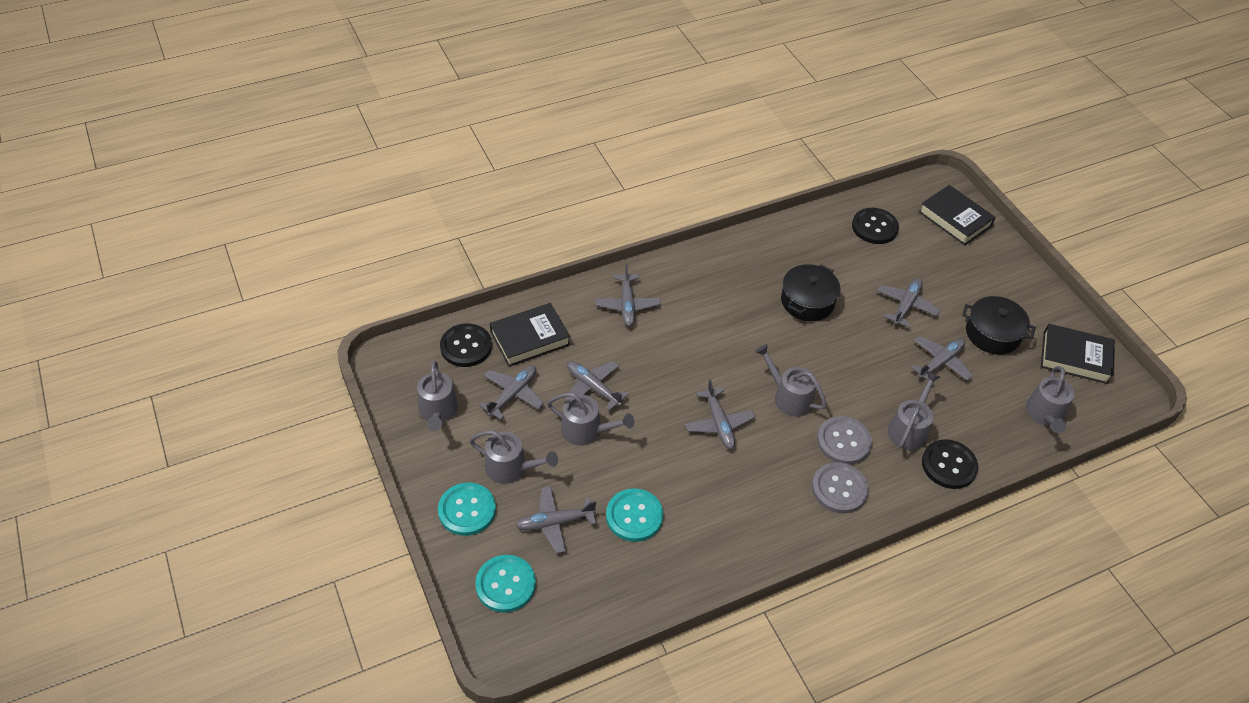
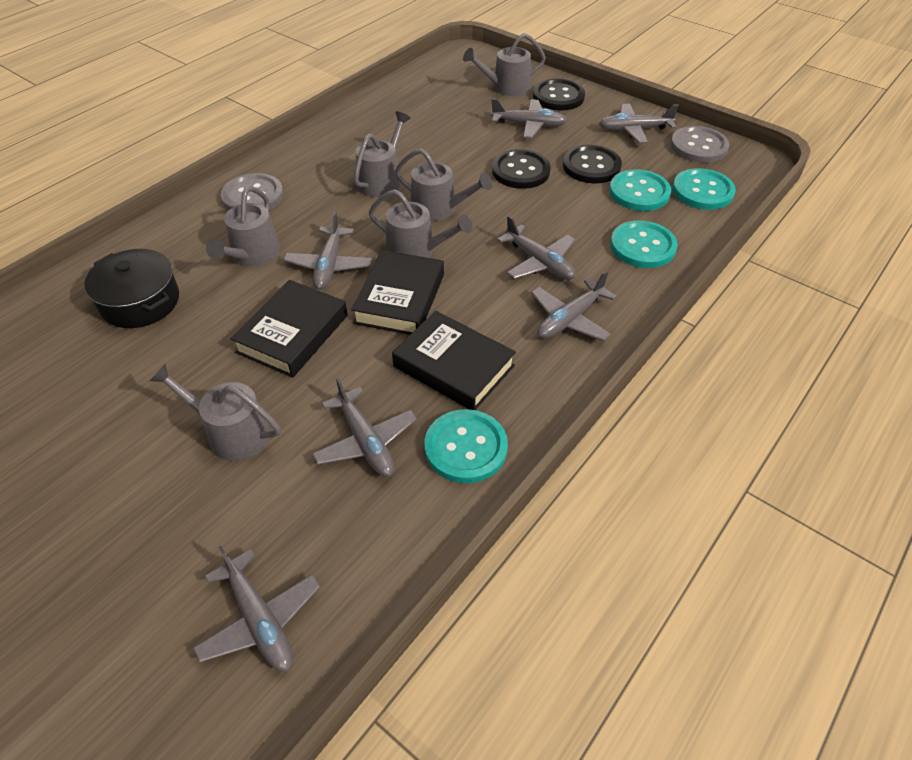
black pot: 2 -> 1
turquoise button: 3 -> 4

